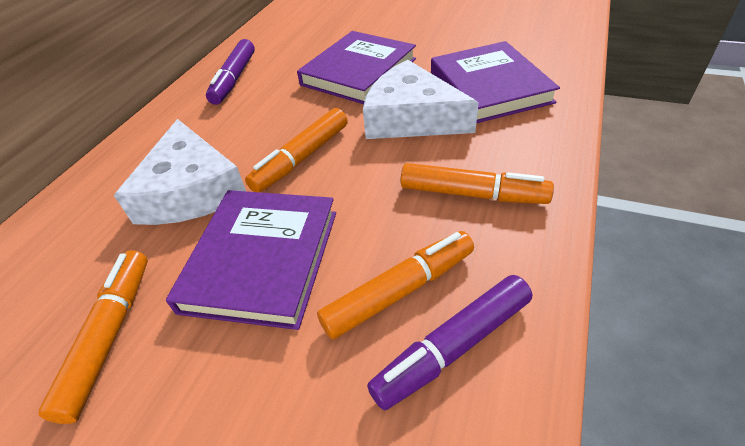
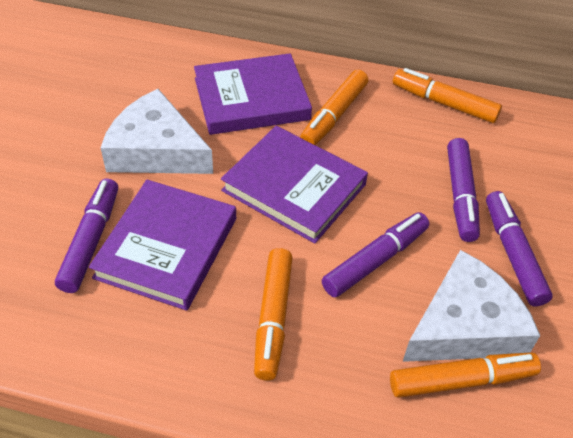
purple marker: 2 -> 4

